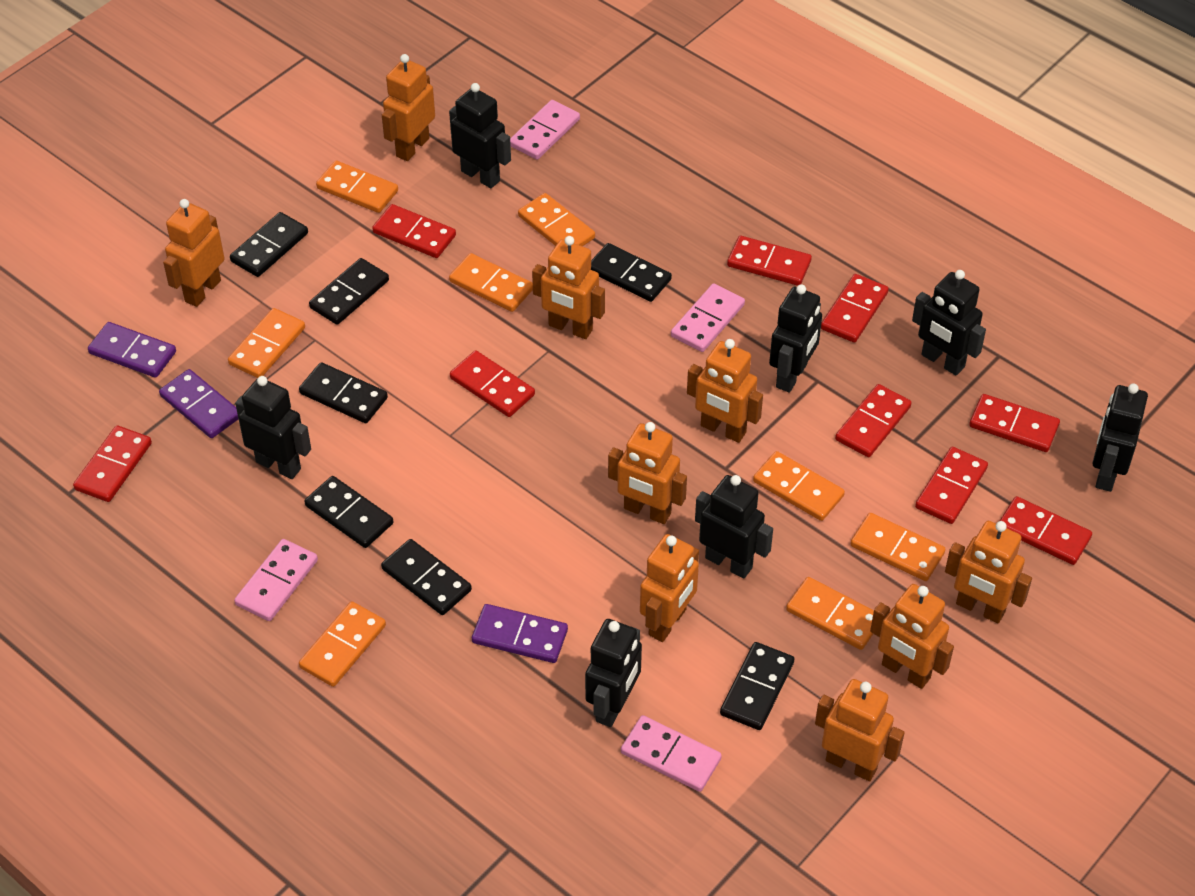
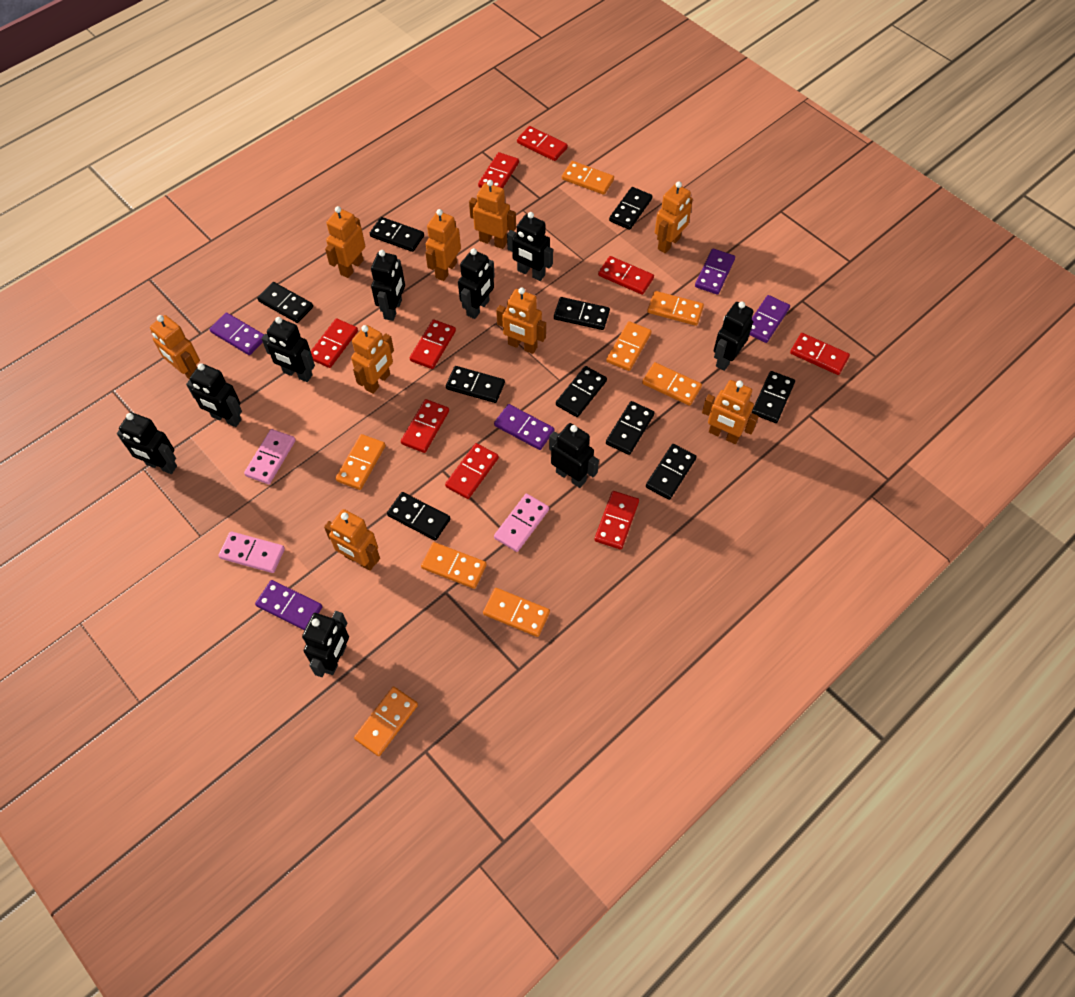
black domino: 7 -> 10
black robot: 7 -> 9
pink domino: 4 -> 3
purple domino: 3 -> 5

